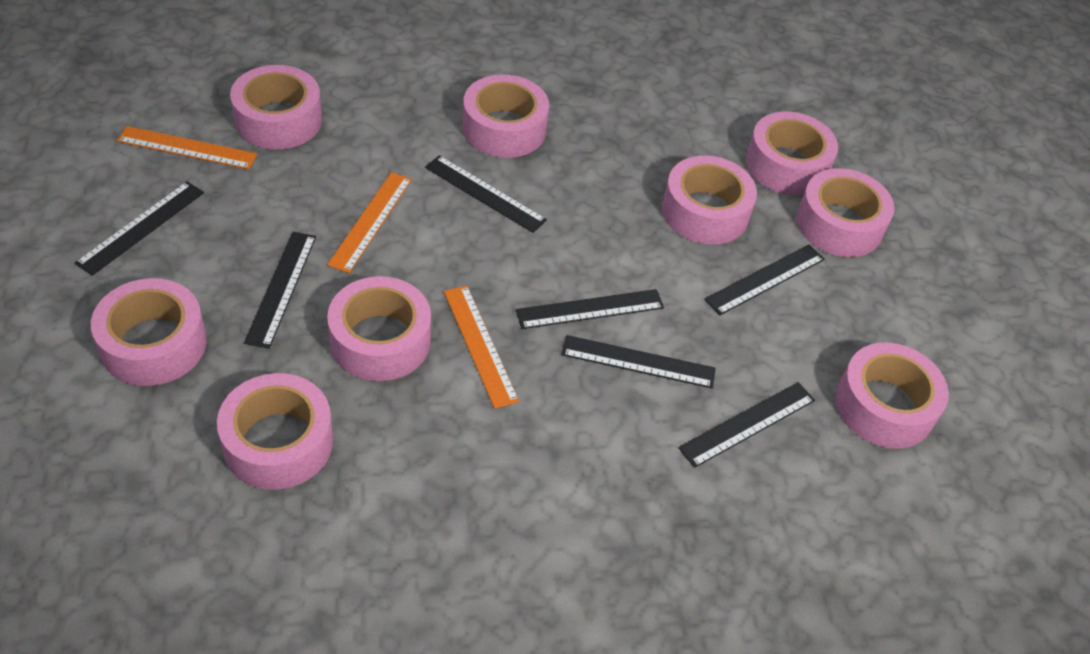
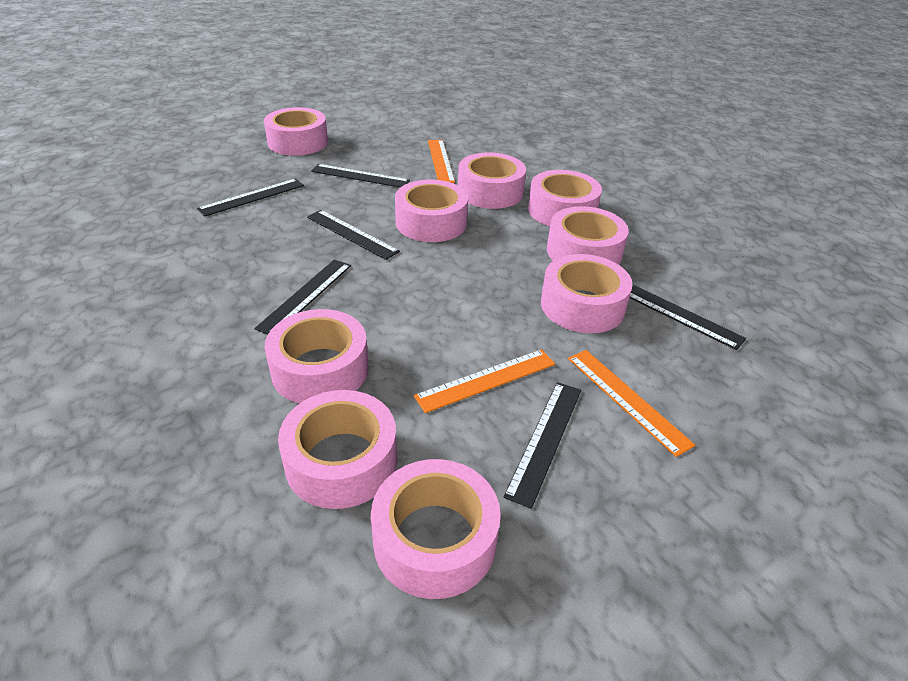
black ruler: 7 -> 6

